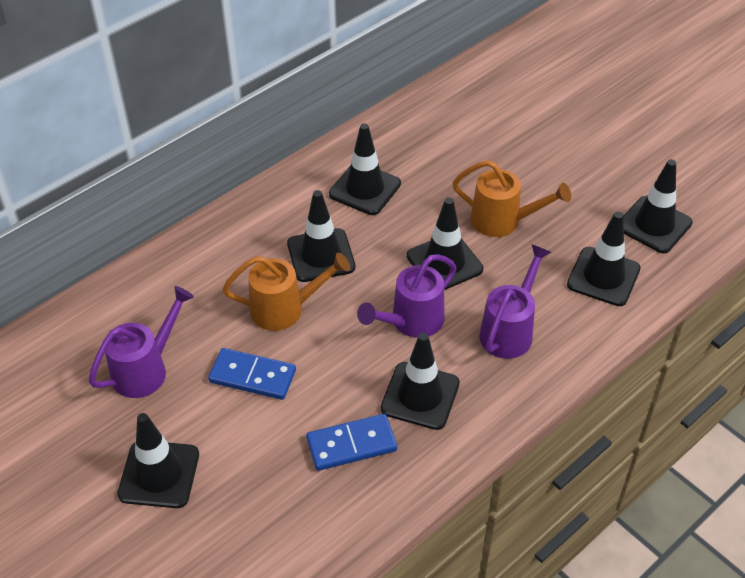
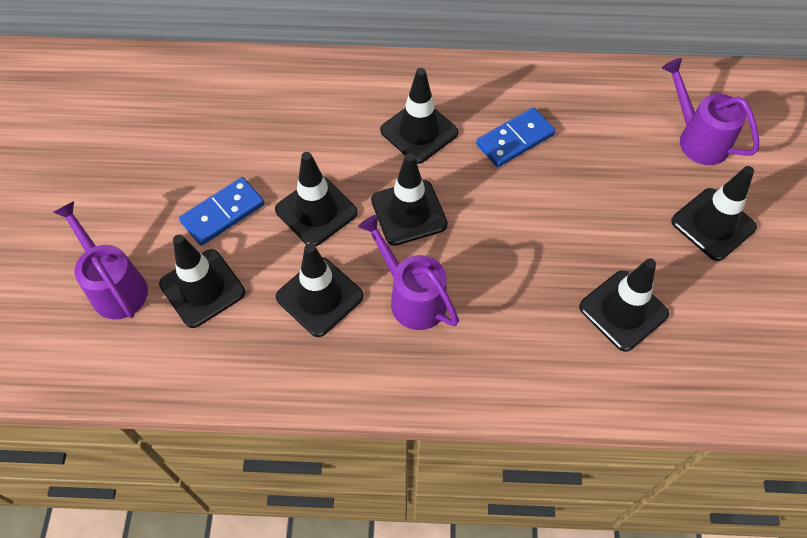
orange watering can: 2 -> 0

